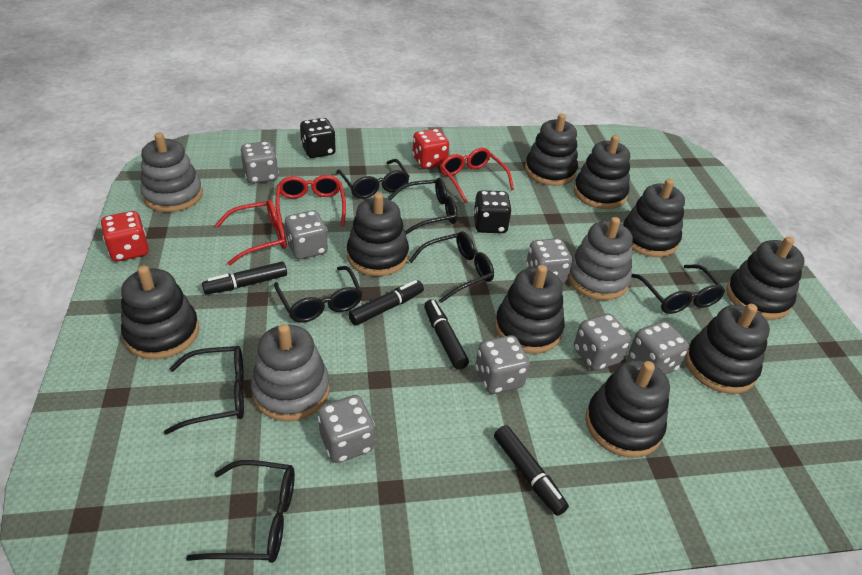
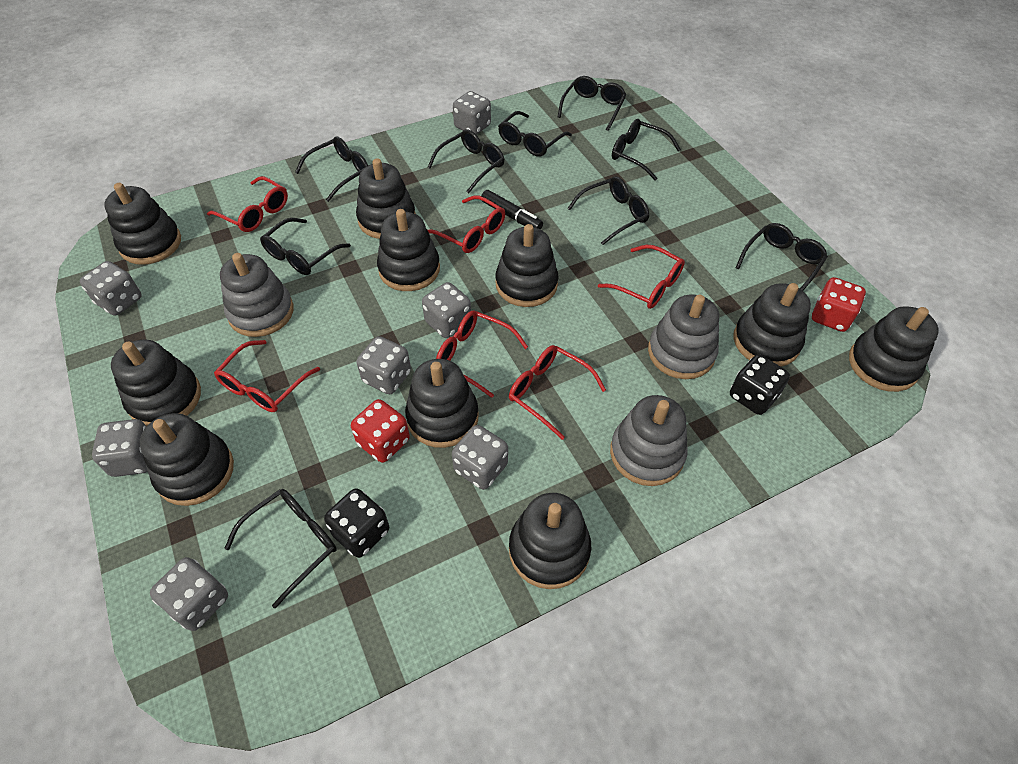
black glasses: 7 -> 9
black marker: 4 -> 1
black stacking toy: 9 -> 10
red glasses: 3 -> 6

